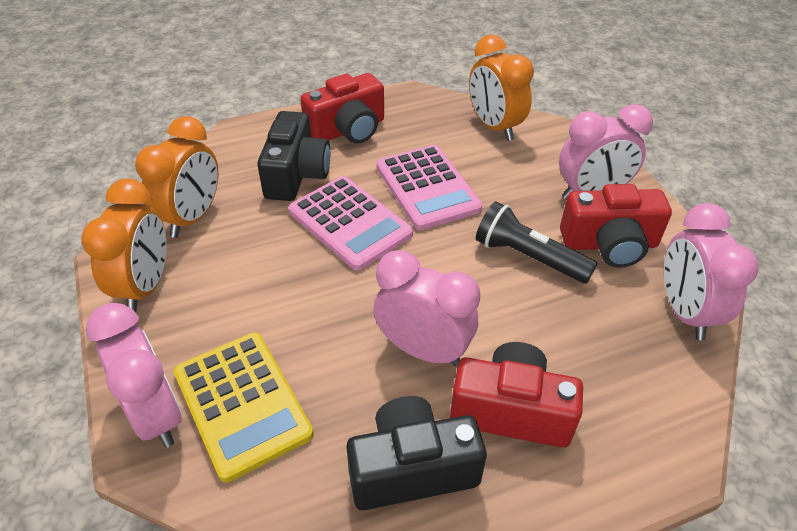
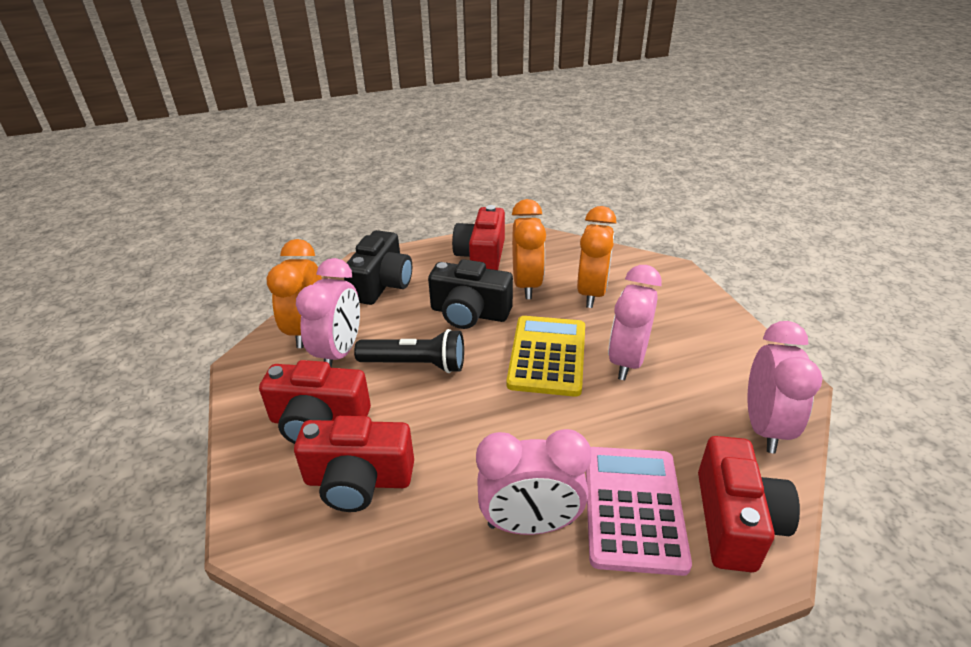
pink calculator: 2 -> 1
red camera: 3 -> 4

